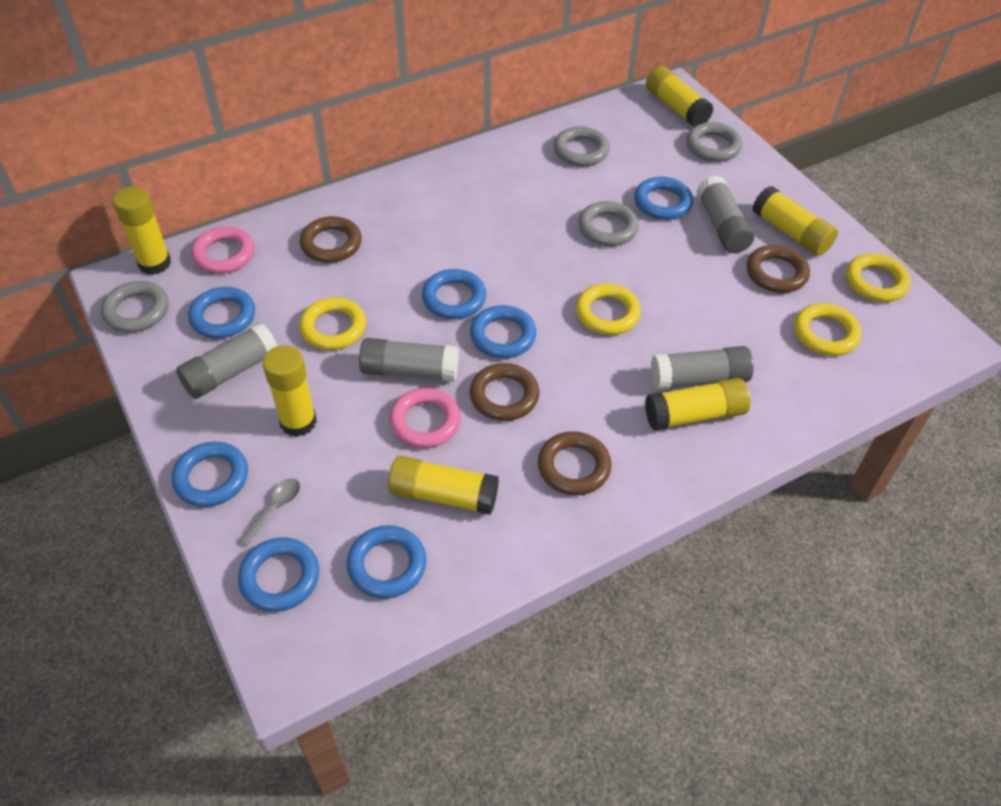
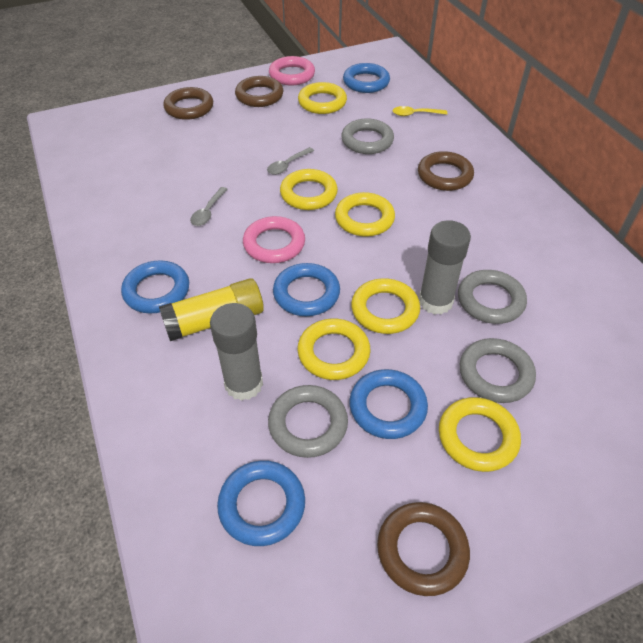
blue ring: 7 -> 5
grey glue stick: 4 -> 2
grey spoon: 1 -> 2
yellow glue stick: 6 -> 1
yellow ring: 4 -> 6
yellow spoon: 0 -> 1

